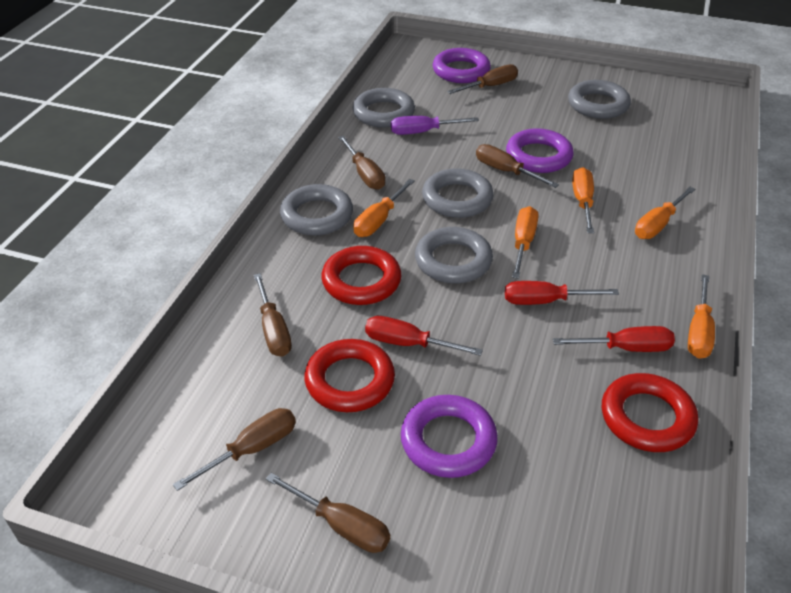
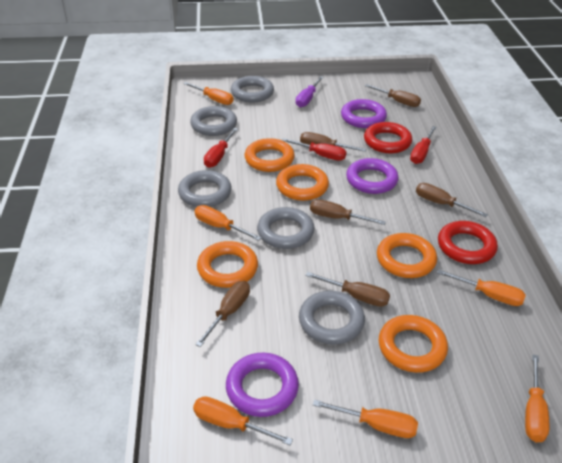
orange ring: 0 -> 5
orange screwdriver: 5 -> 6
red ring: 3 -> 2

